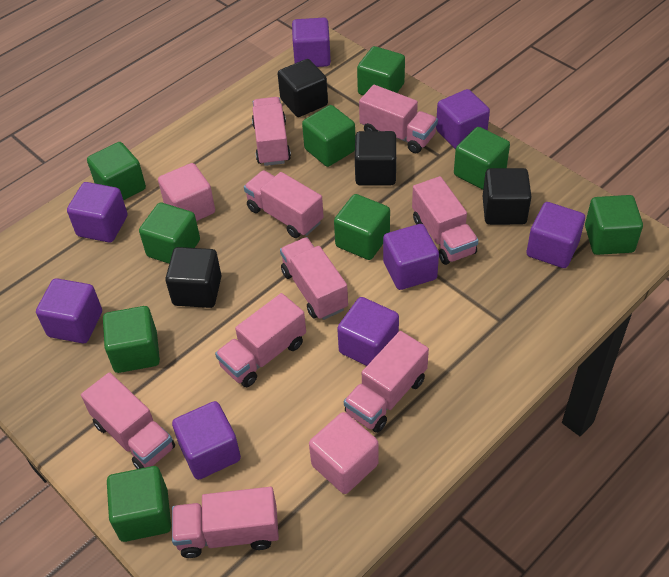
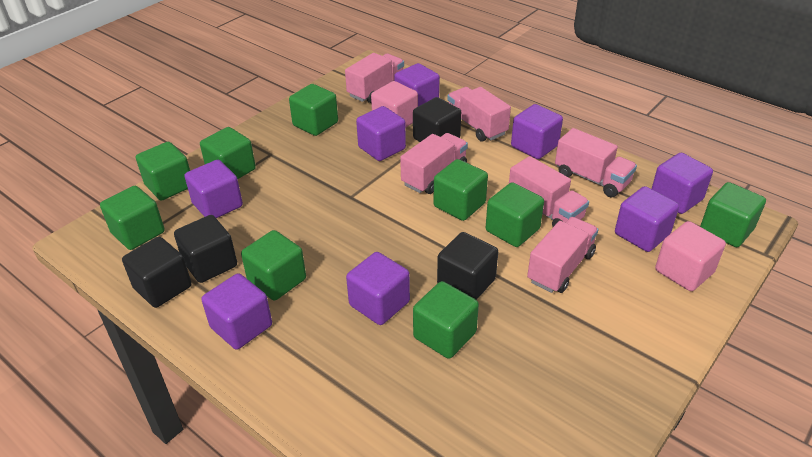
pink truck: 9 -> 6

